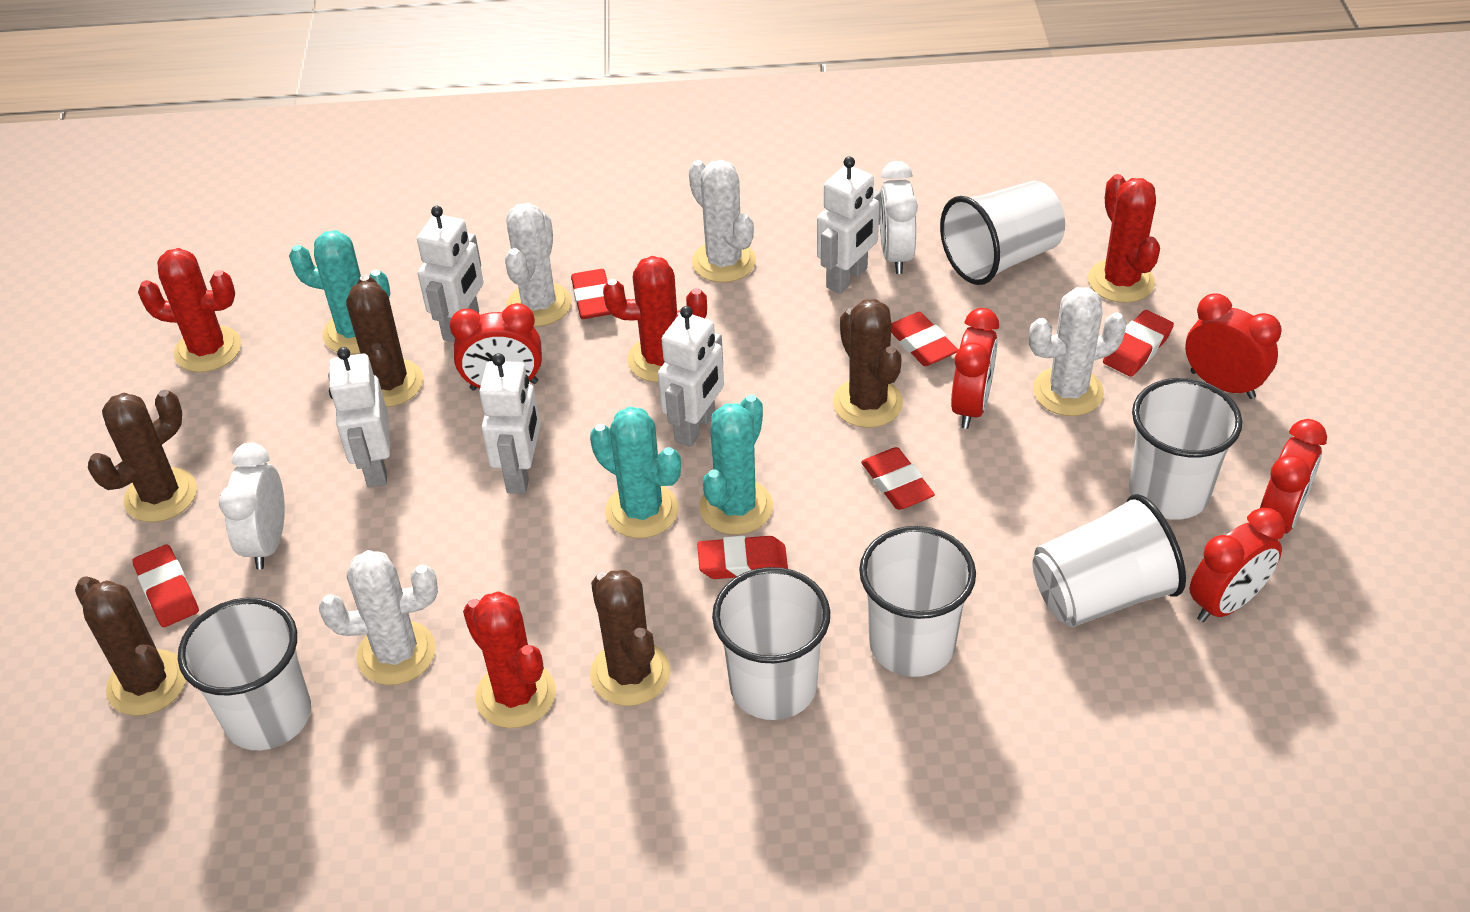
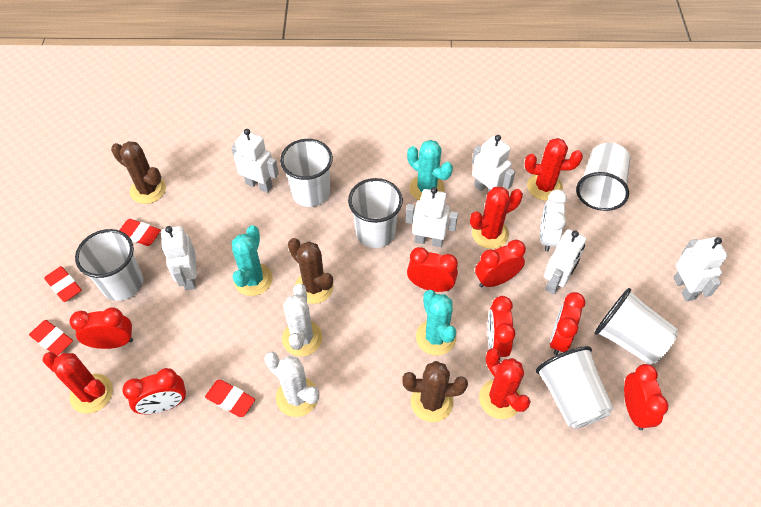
brown cactus: 5 -> 3
red clock: 5 -> 7
red eraser: 6 -> 4
white cactus: 4 -> 2
white clock: 2 -> 1
white robot: 5 -> 6

